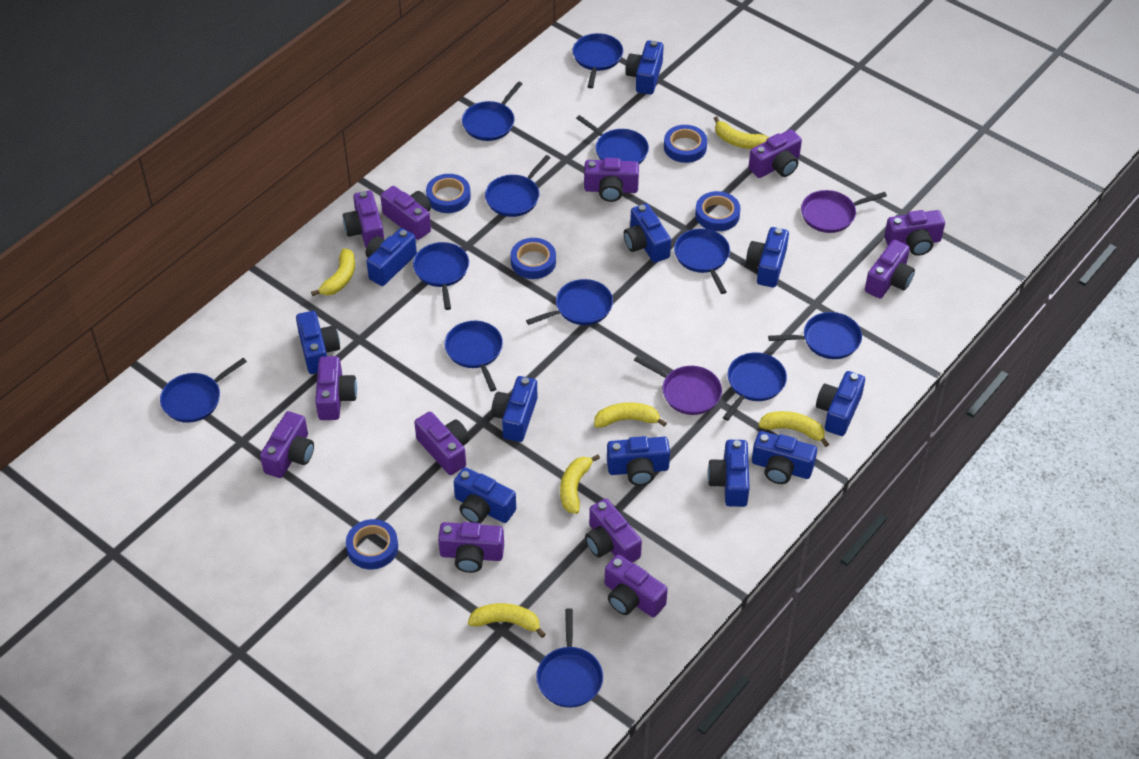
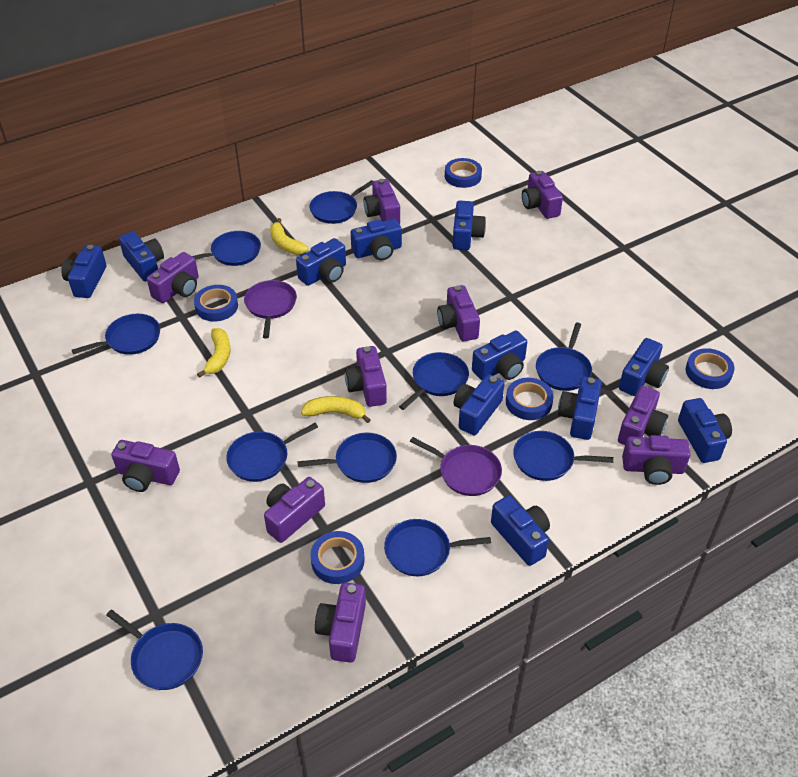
blue pan: 12 -> 10
purple camera: 12 -> 10
yellow banana: 6 -> 3

